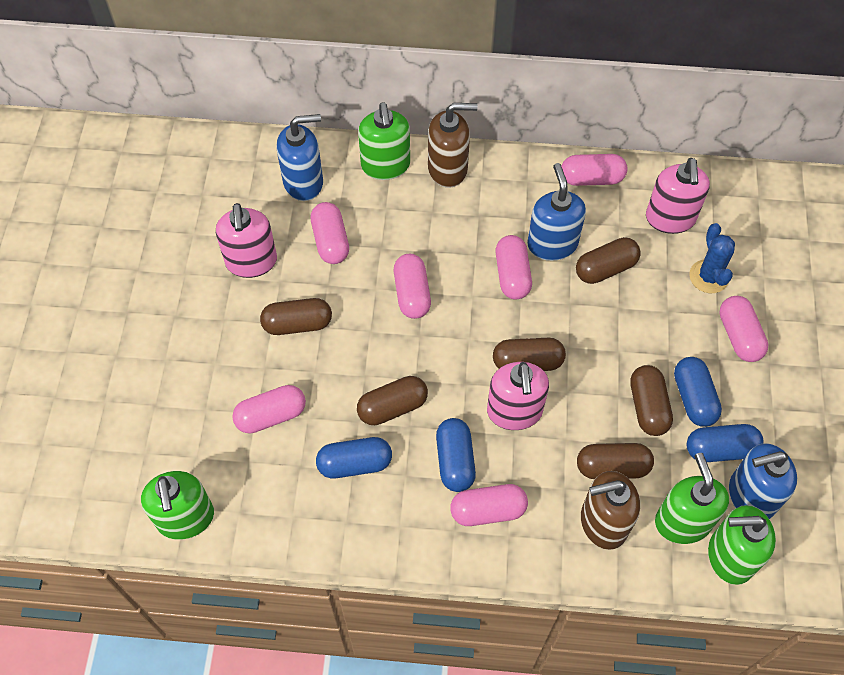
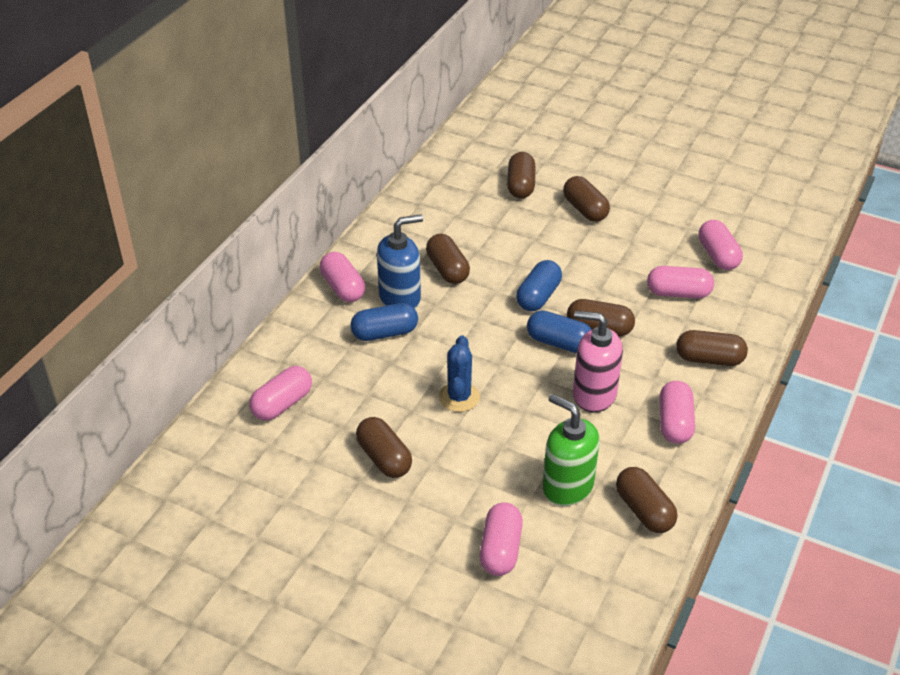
blue capsule: 4 -> 3
blue soap dispenser: 3 -> 1
brown capsule: 6 -> 7
brown soap dispenser: 2 -> 0
green soap dispenser: 4 -> 1
pink capsule: 7 -> 6
pink soap dispenser: 3 -> 1

